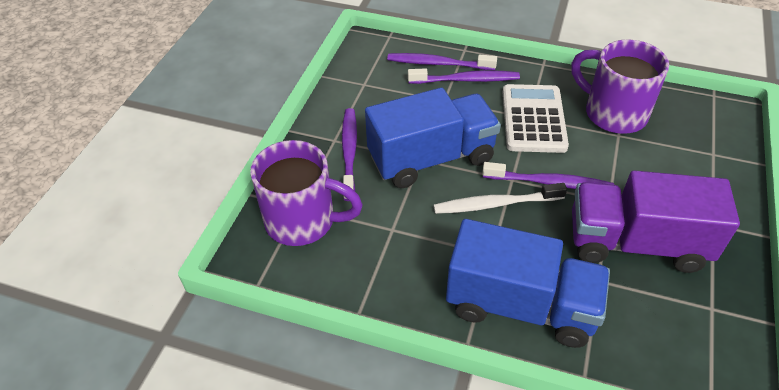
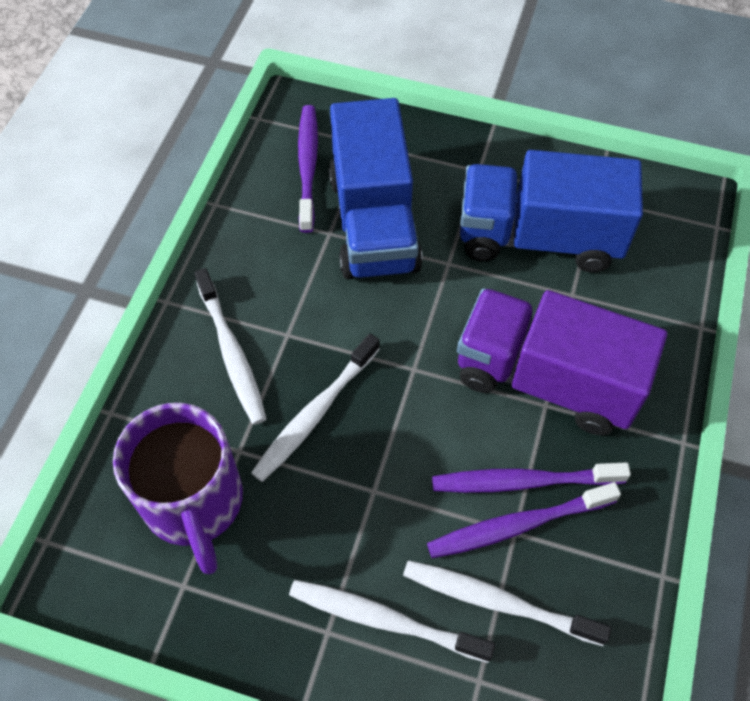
purple mug: 2 -> 1
purple toothbrush: 4 -> 3
white calculator: 1 -> 0
white toothbrush: 1 -> 4

